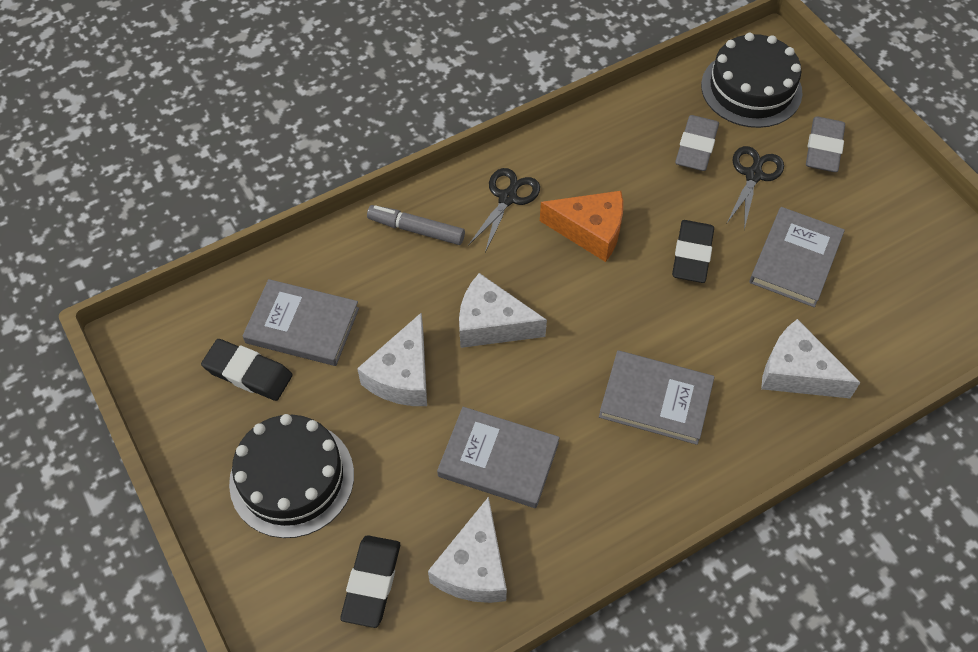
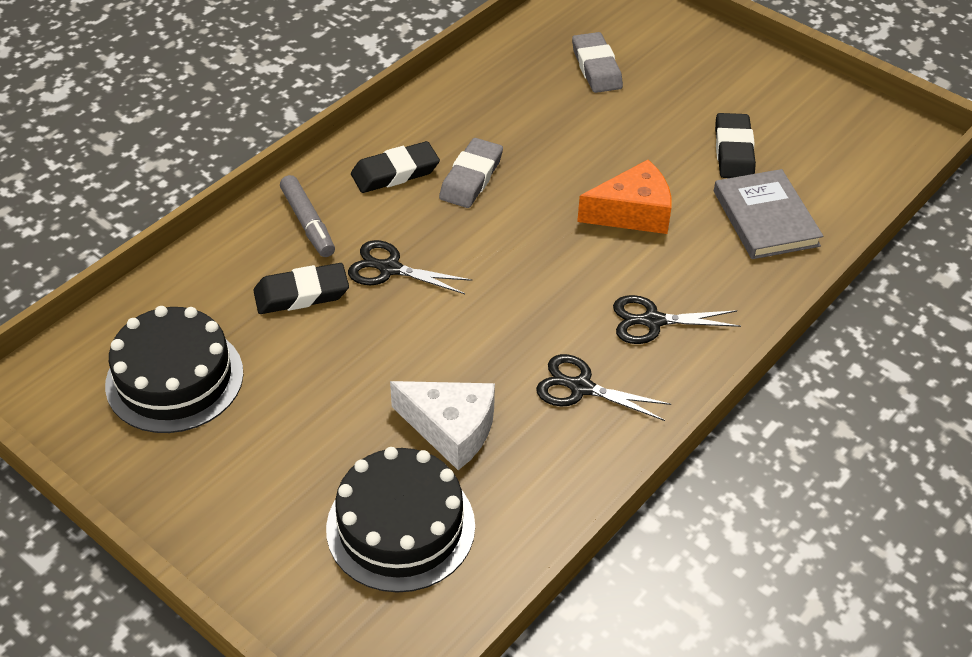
black scissors: 2 -> 3
grey book: 4 -> 1
white cheese: 4 -> 1

